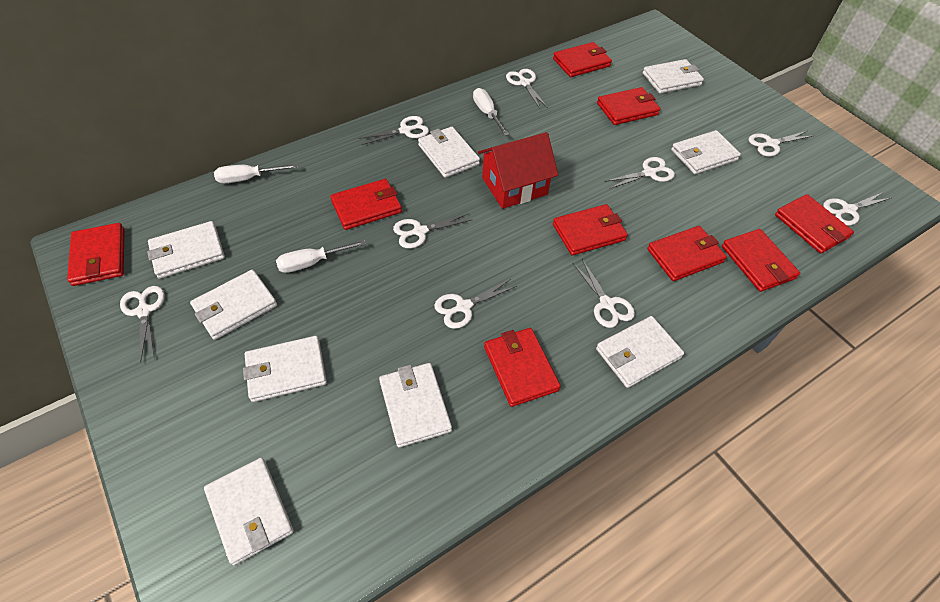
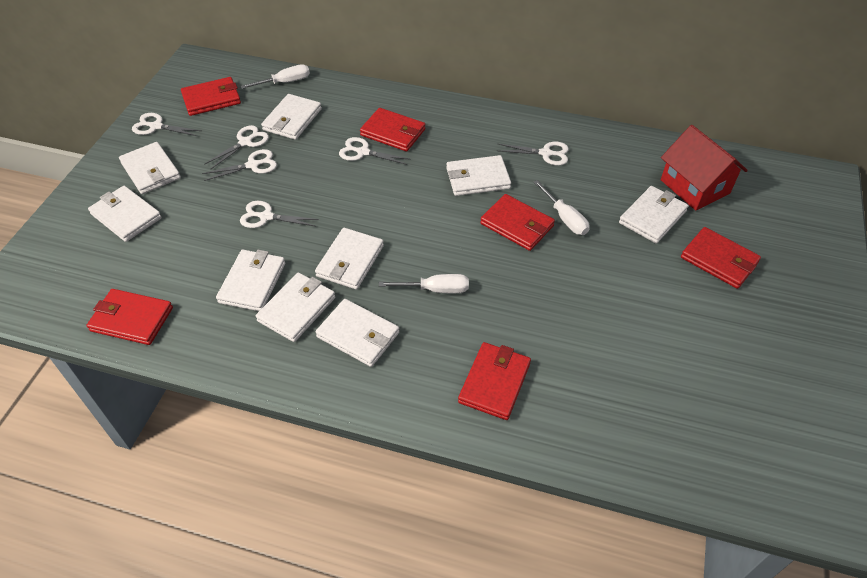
red wallet: 9 -> 6
white scissors: 9 -> 6

